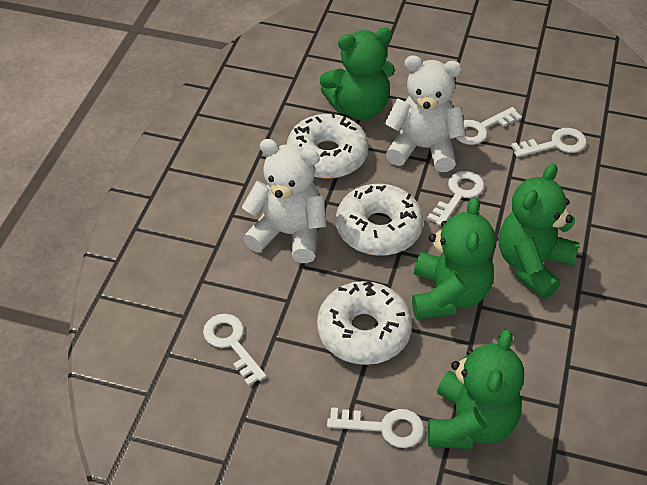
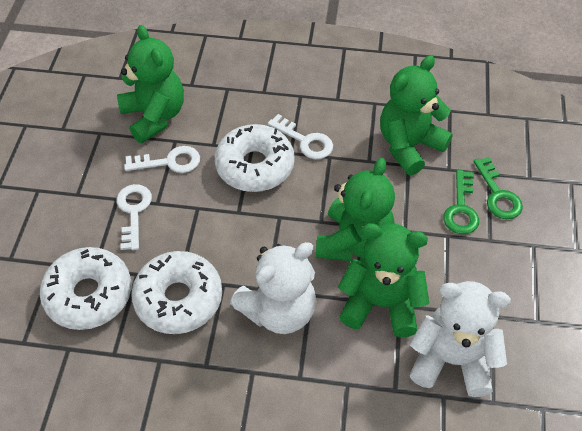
green key: 0 -> 2
white key: 5 -> 3

